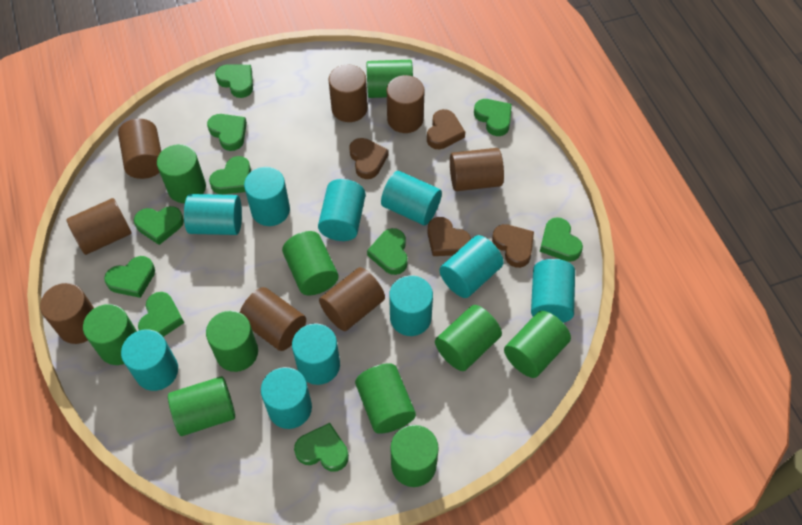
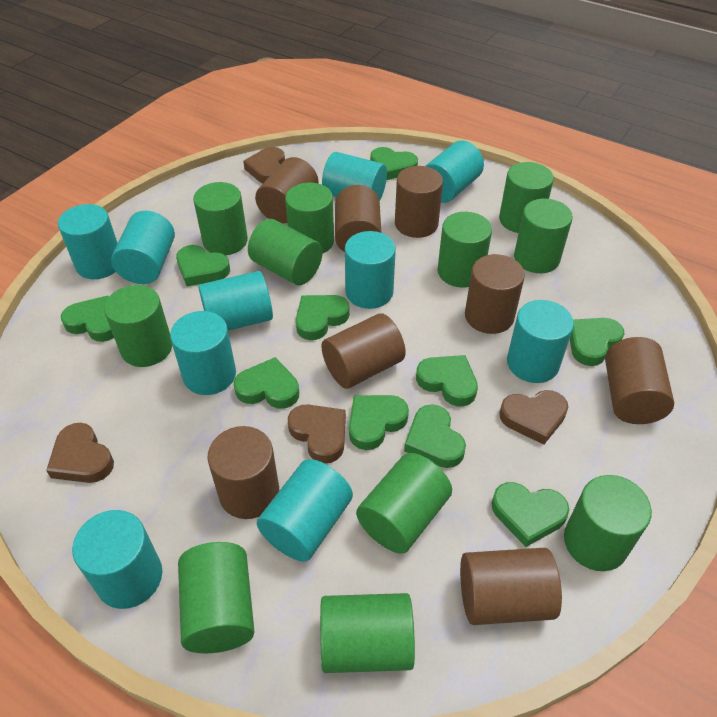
green cylinder: 10 -> 11

